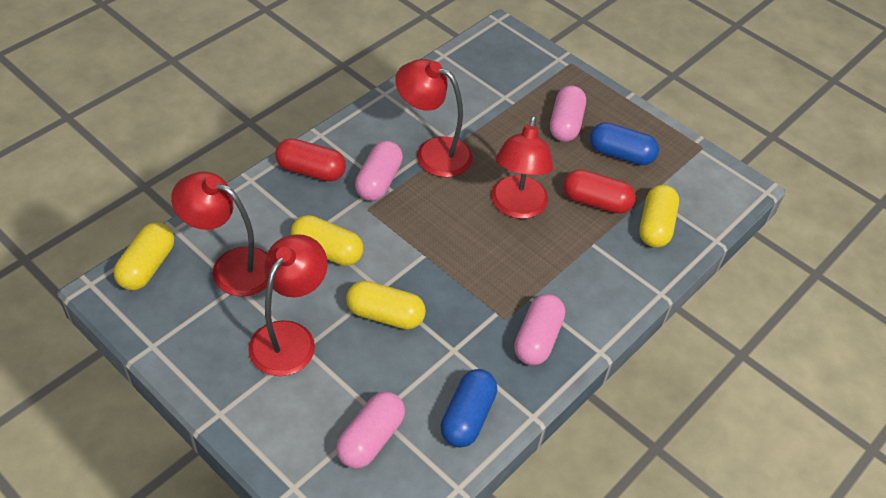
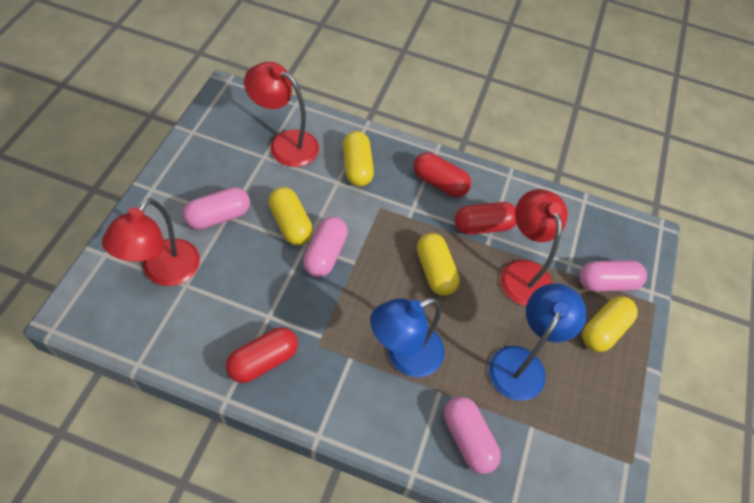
blue capsule: 2 -> 0
blue lamp: 0 -> 2
red capsule: 2 -> 3
red lamp: 4 -> 3

